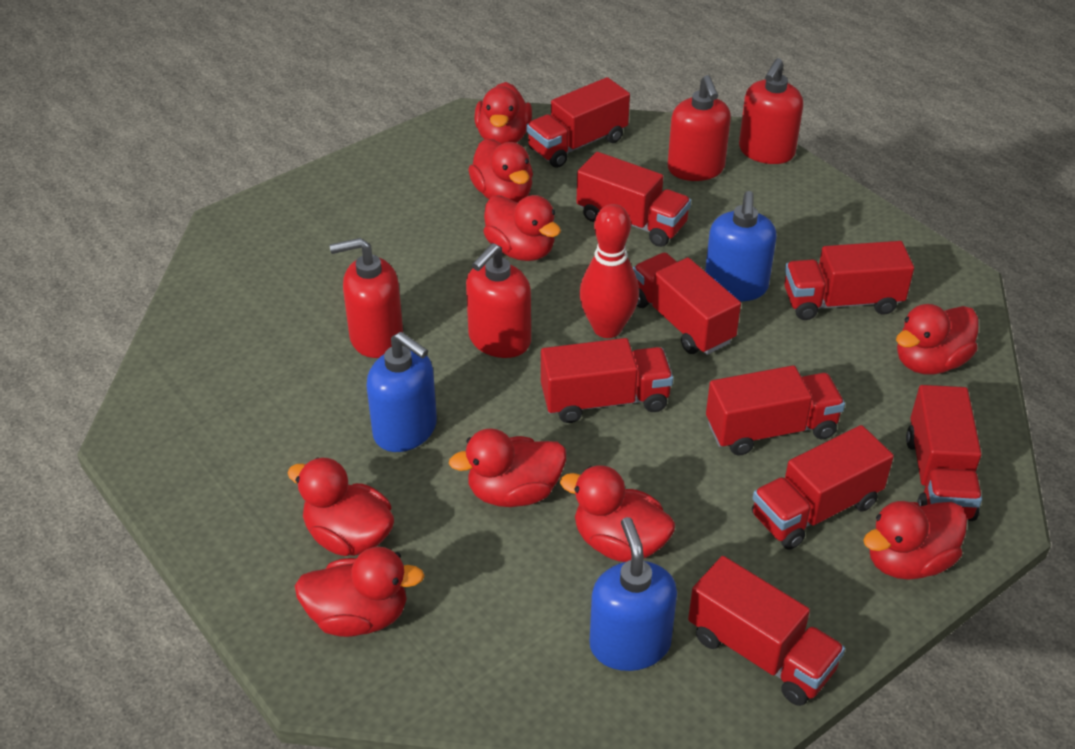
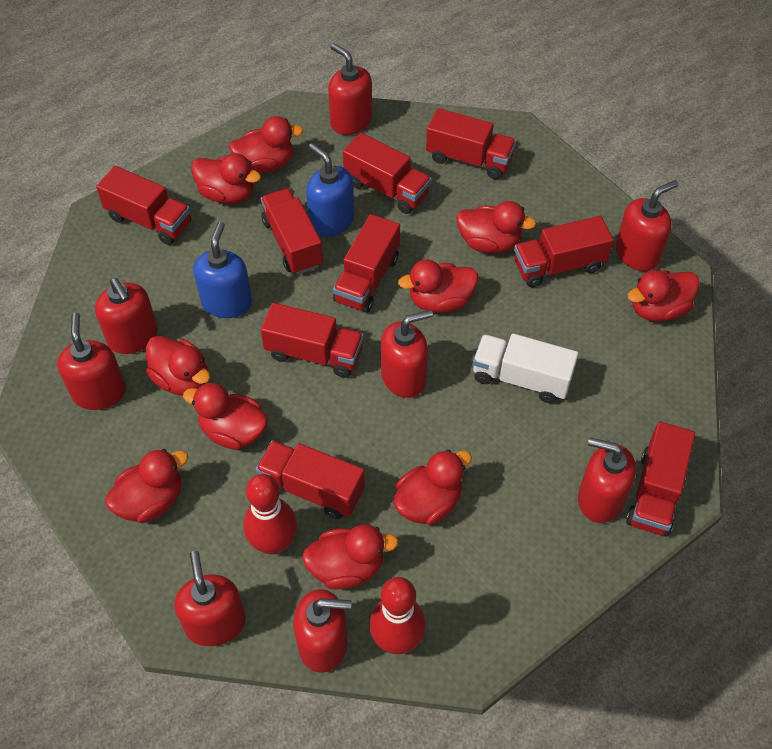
blue soap dispenser: 3 -> 2
red bowling pin: 1 -> 2
red duck: 9 -> 10
red soap dispenser: 4 -> 8
white truck: 0 -> 1

